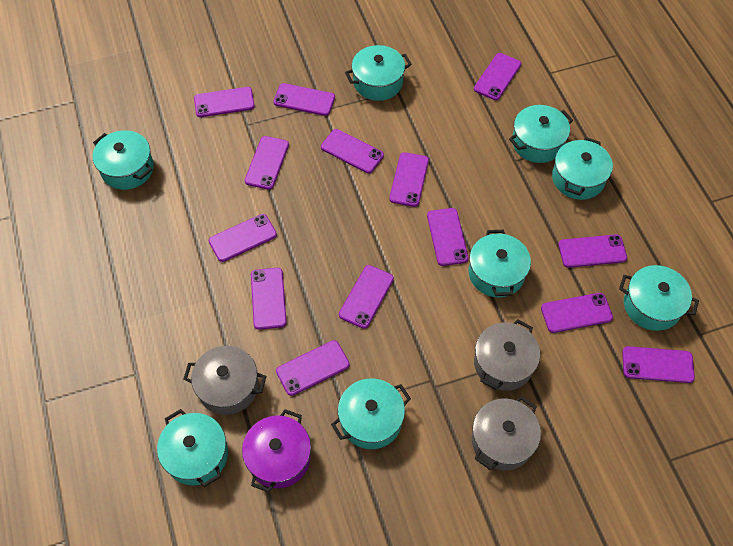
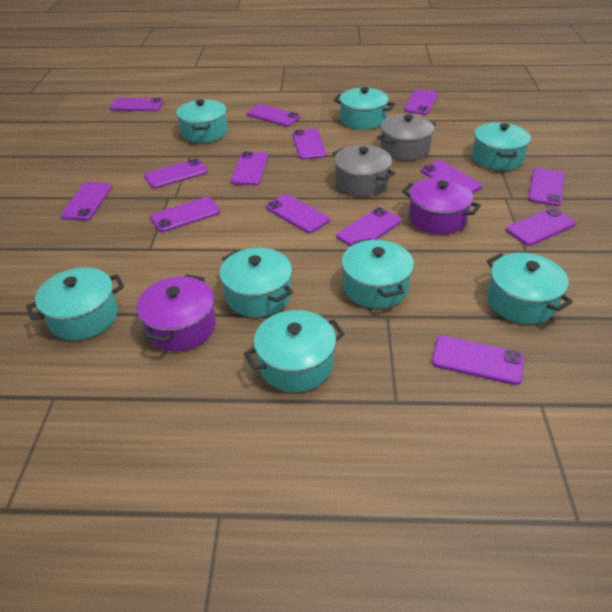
grey pot: 3 -> 2
purple pot: 1 -> 2

